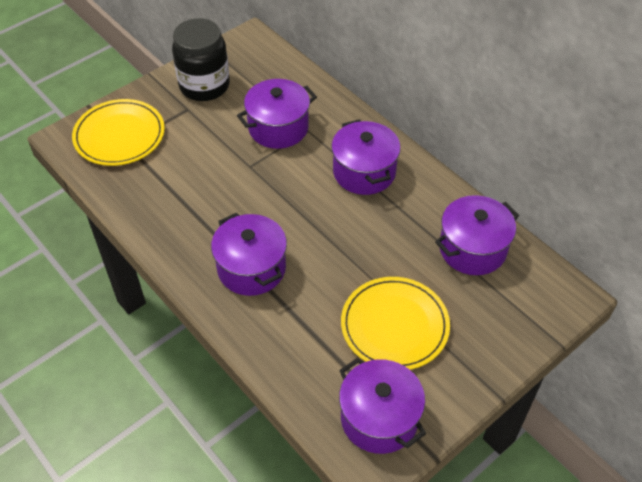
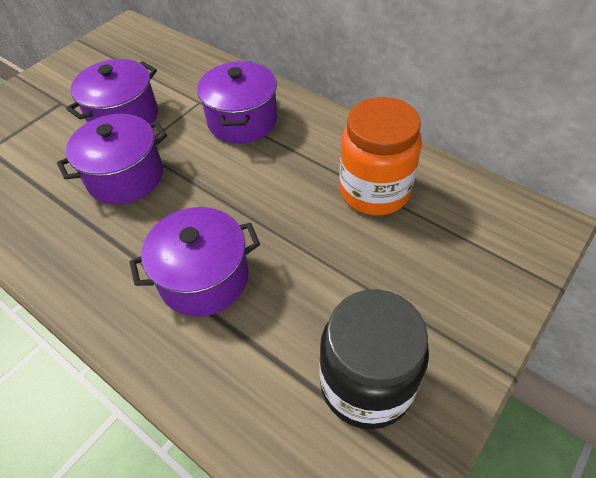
orange jar: 0 -> 1
purple pot: 5 -> 4
yellow plate: 2 -> 0

